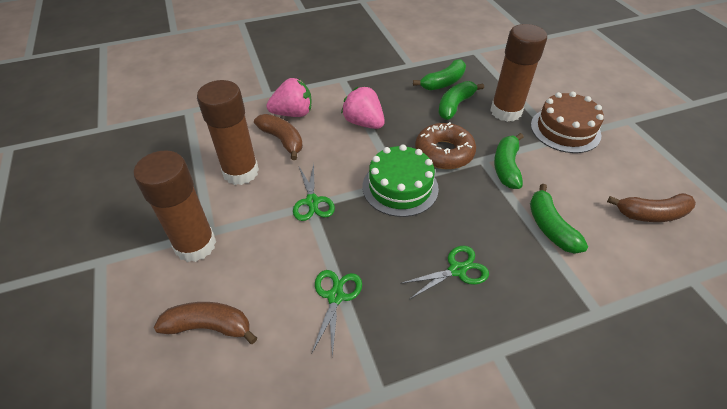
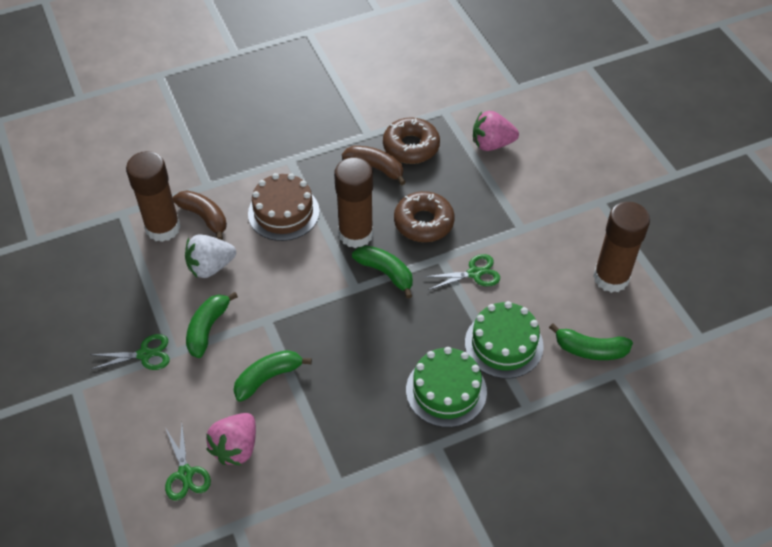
brown banana: 3 -> 2
brown donut: 1 -> 2
green cake: 1 -> 2
white strawberry: 0 -> 1

